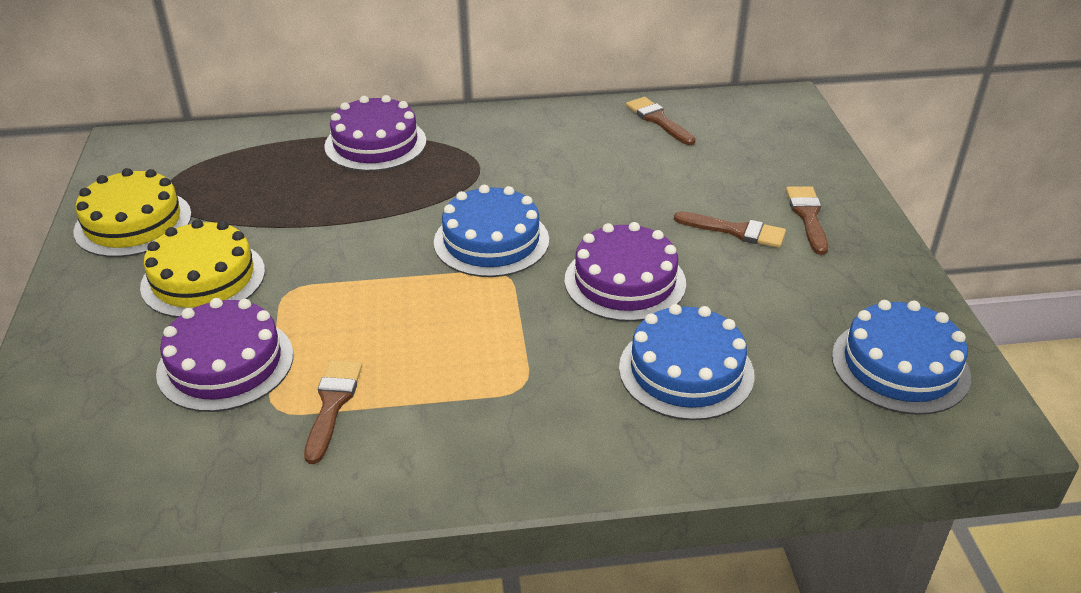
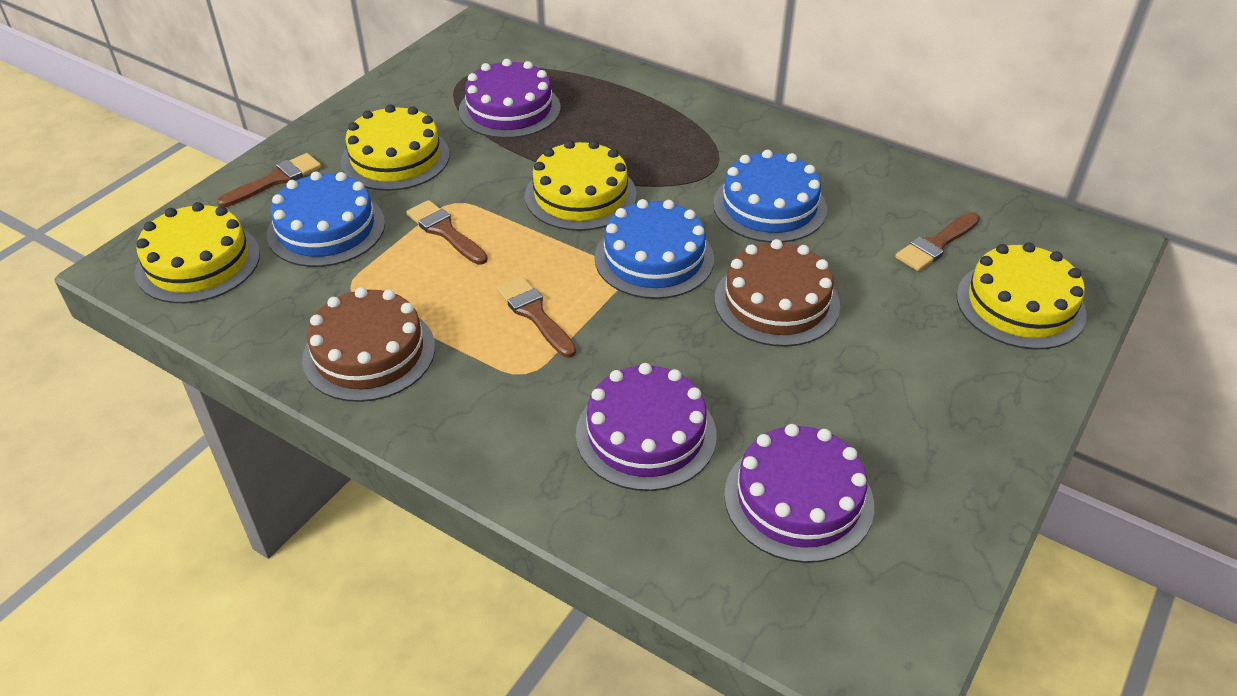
brown cake: 0 -> 2
yellow cake: 2 -> 4

